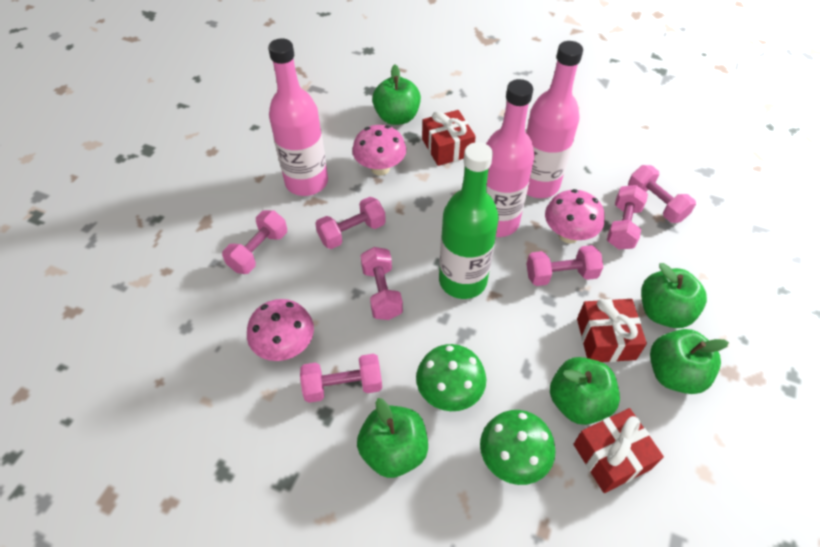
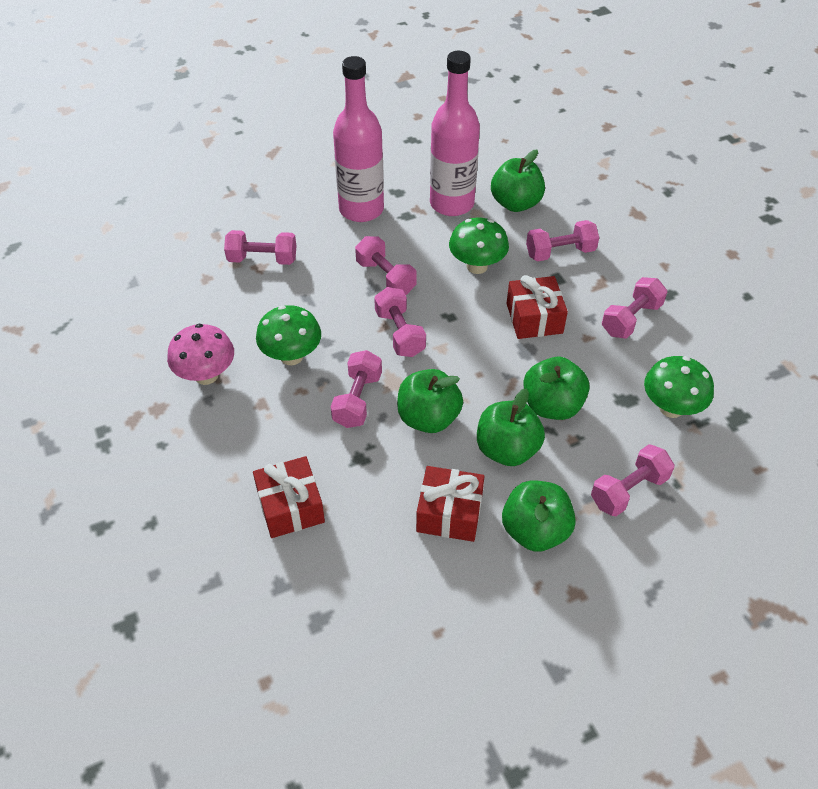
green bottle: 1 -> 0
green mushroom: 2 -> 3
pink bottle: 3 -> 2
pink mushroom: 3 -> 1

